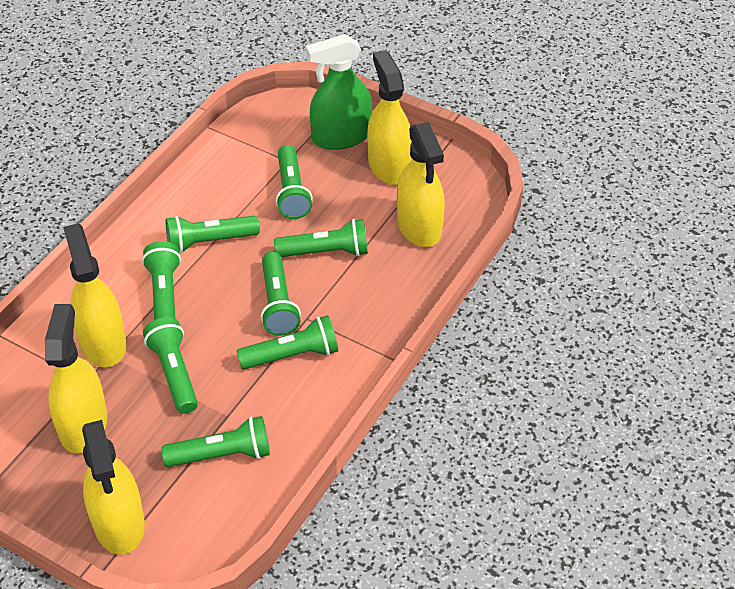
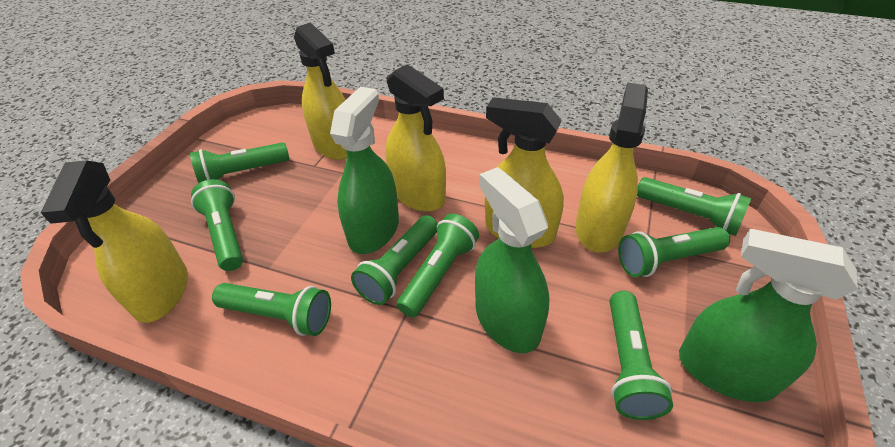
green spray bottle: 1 -> 3

